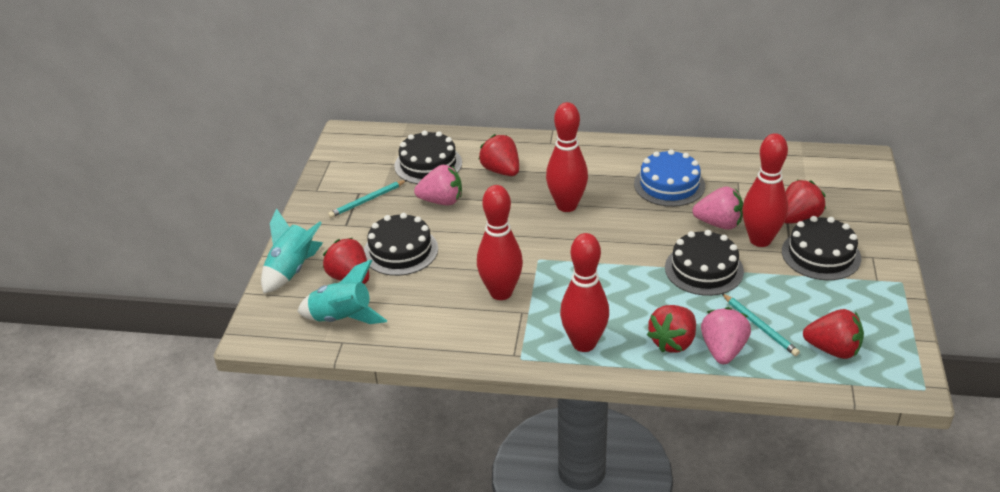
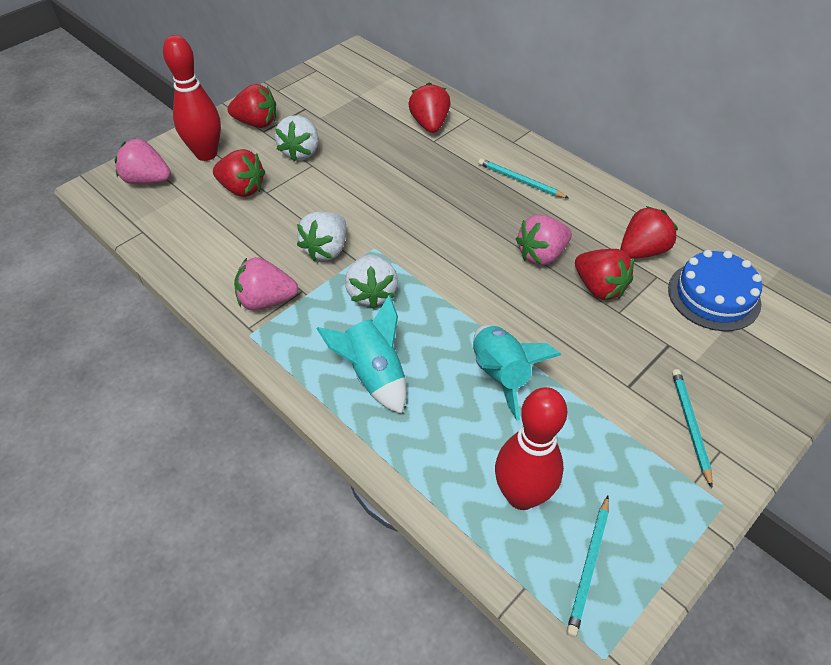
black cake: 4 -> 0
red bowling pin: 4 -> 2
turquoise pencil: 2 -> 3
white strawberry: 0 -> 3

